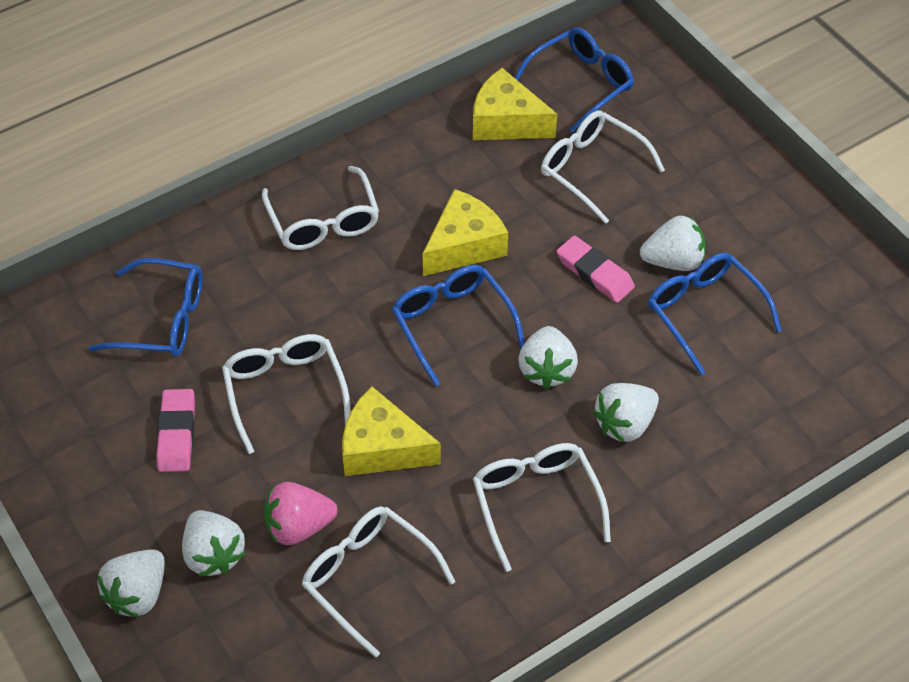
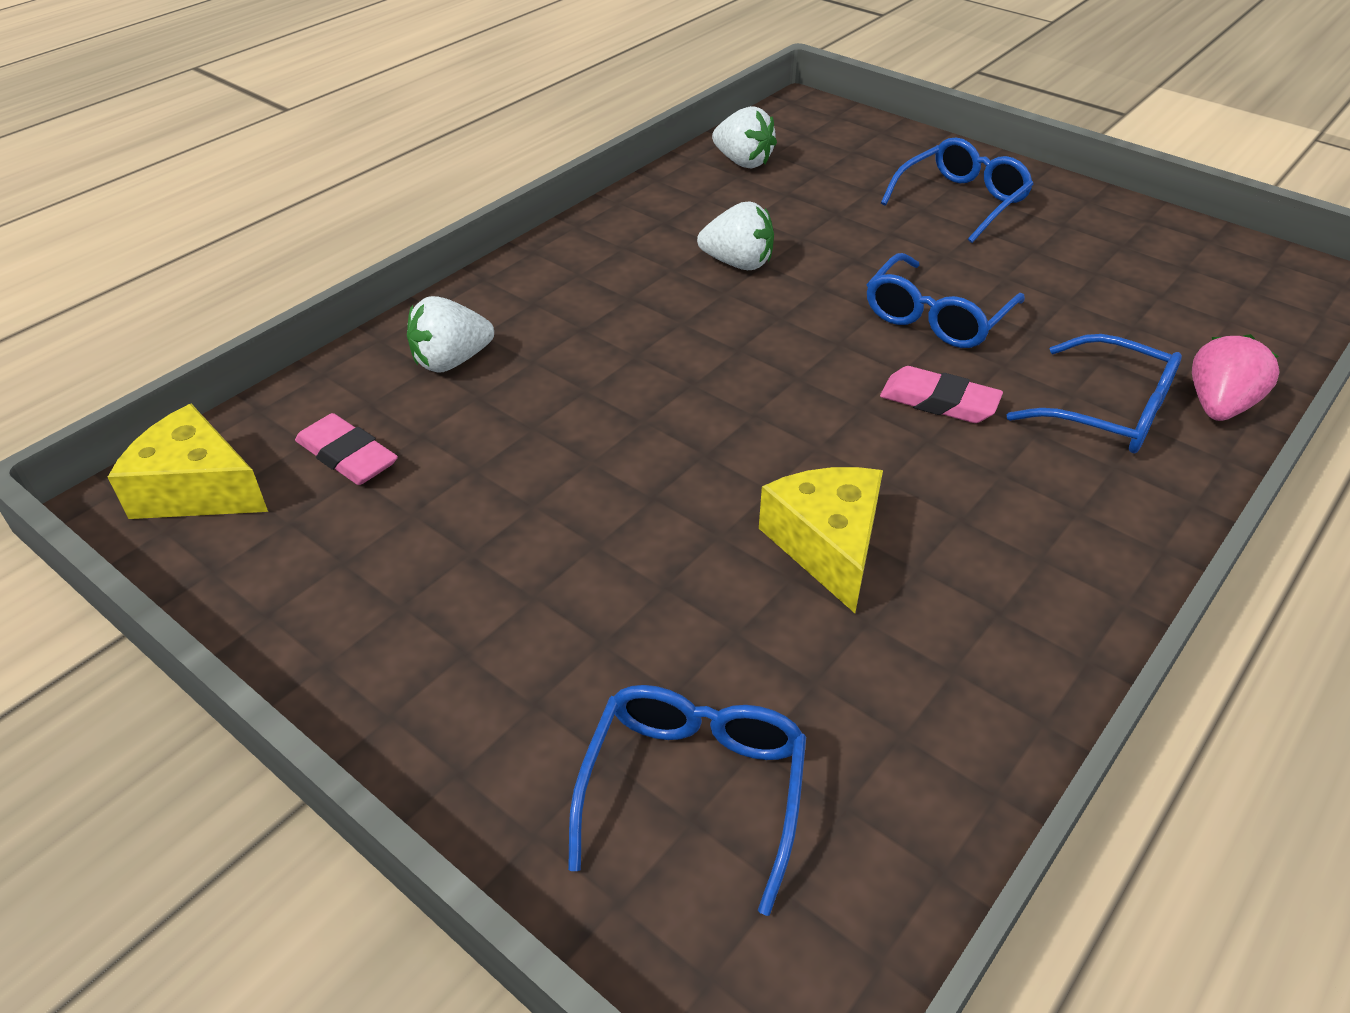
white glasses: 5 -> 0
white strawberry: 5 -> 3
yellow cheese: 3 -> 2

